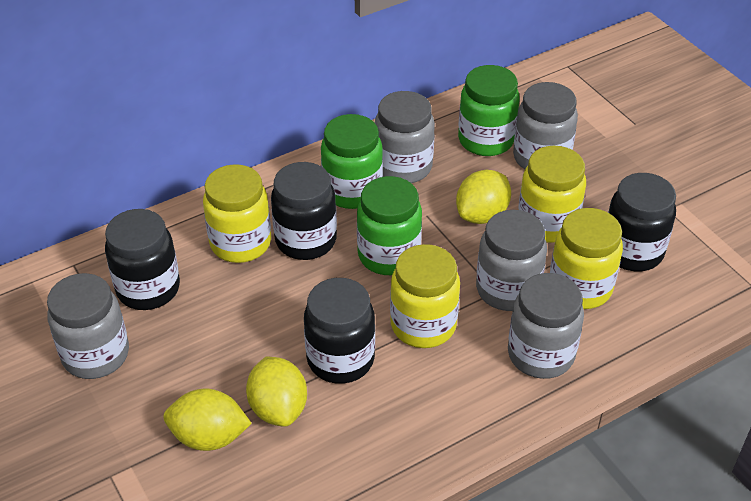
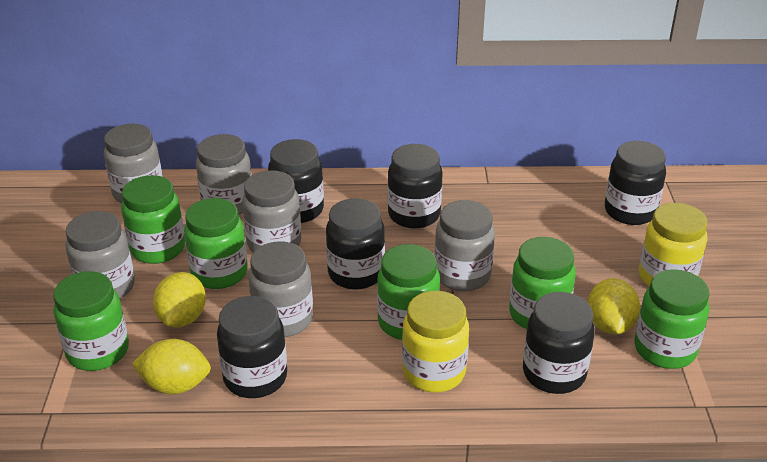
black jar: 4 -> 6
green jar: 3 -> 6
grey jar: 5 -> 6
yellow jar: 4 -> 2

